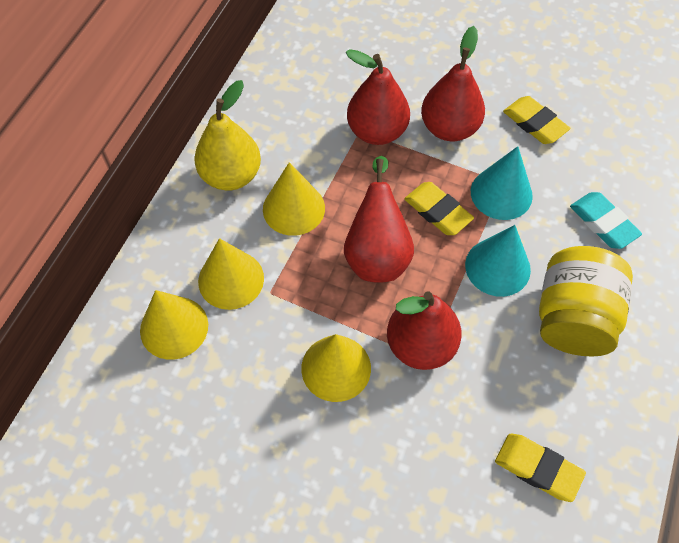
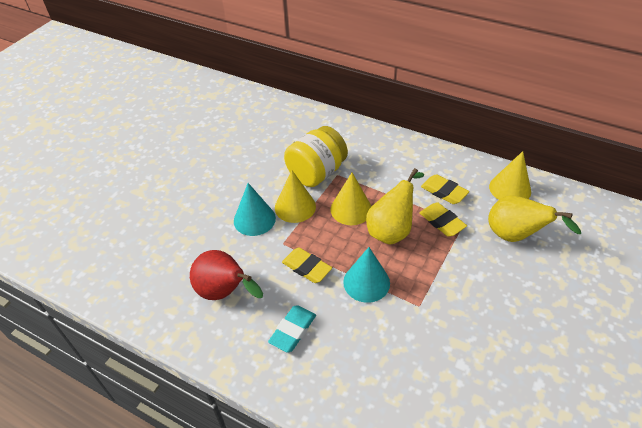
red pear: 4 -> 1
yellow cone: 4 -> 3
yellow pear: 1 -> 2

